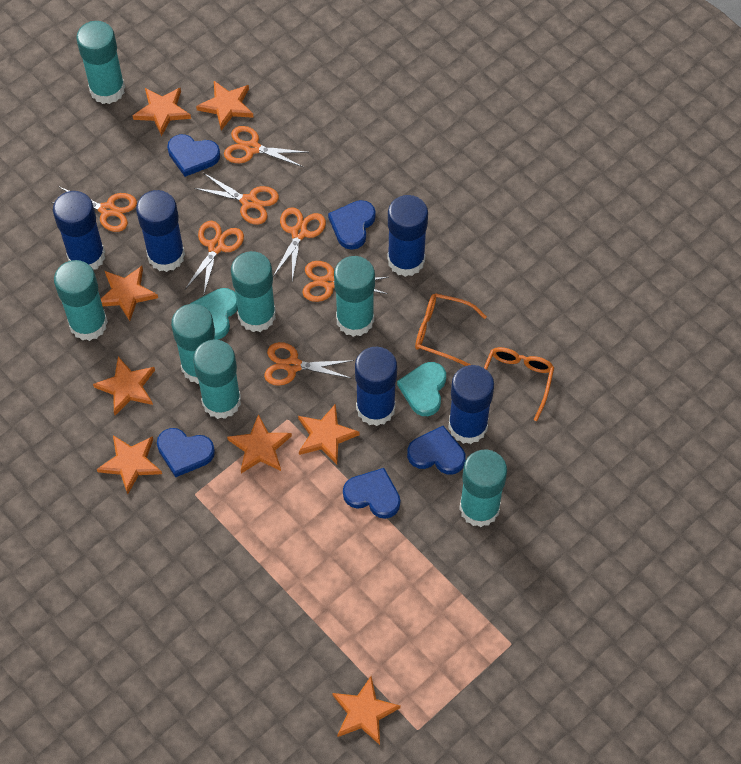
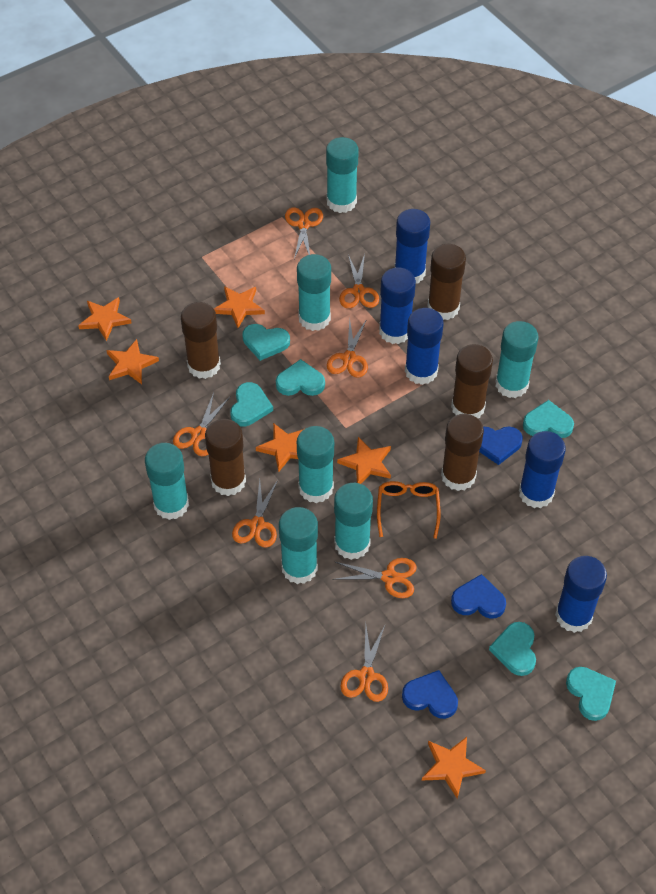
blue heart: 5 -> 3
brown glue stick: 0 -> 5
orange glasses: 2 -> 1
orange star: 8 -> 6
turquoise heart: 2 -> 6

